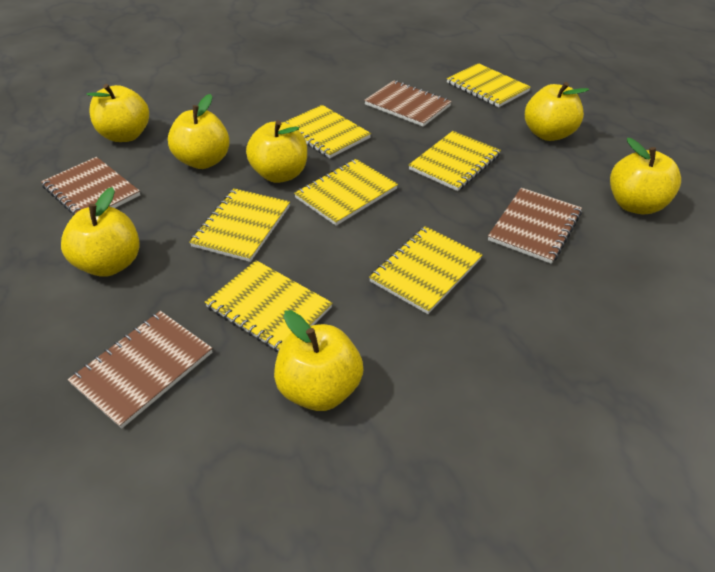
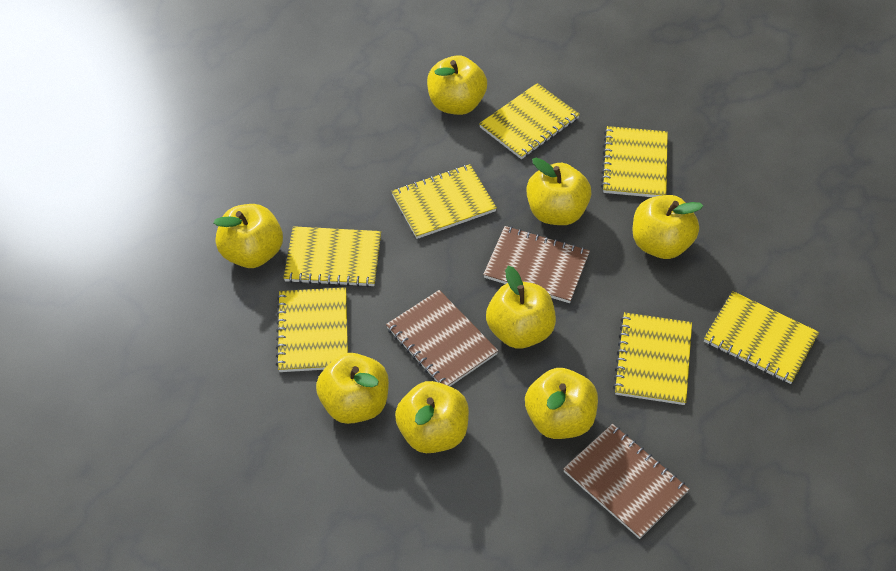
brown notebook: 4 -> 3
yellow apple: 7 -> 8

